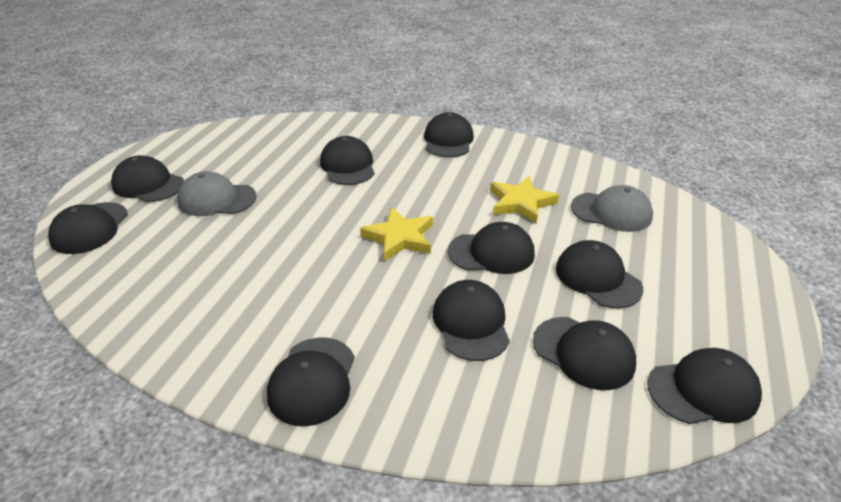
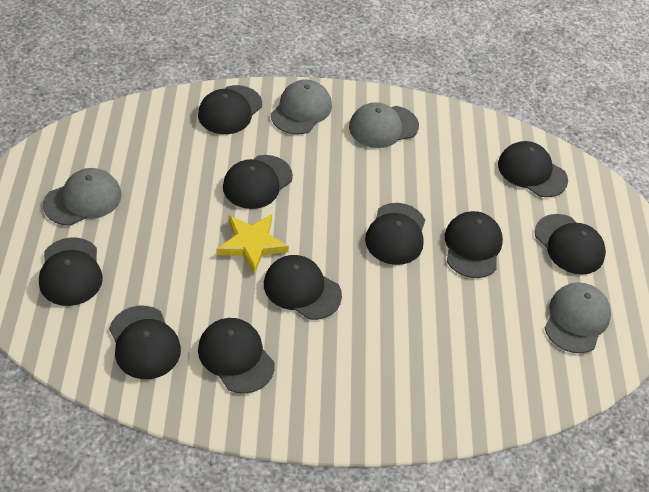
grey cap: 2 -> 4
yellow star: 2 -> 1

